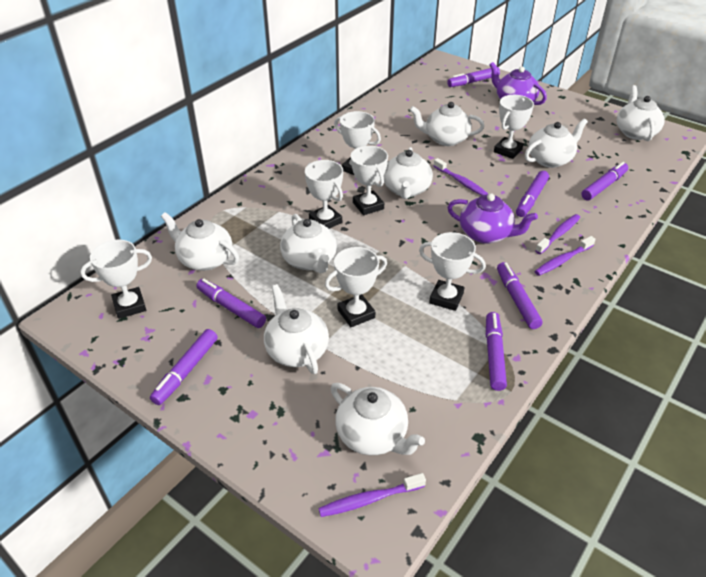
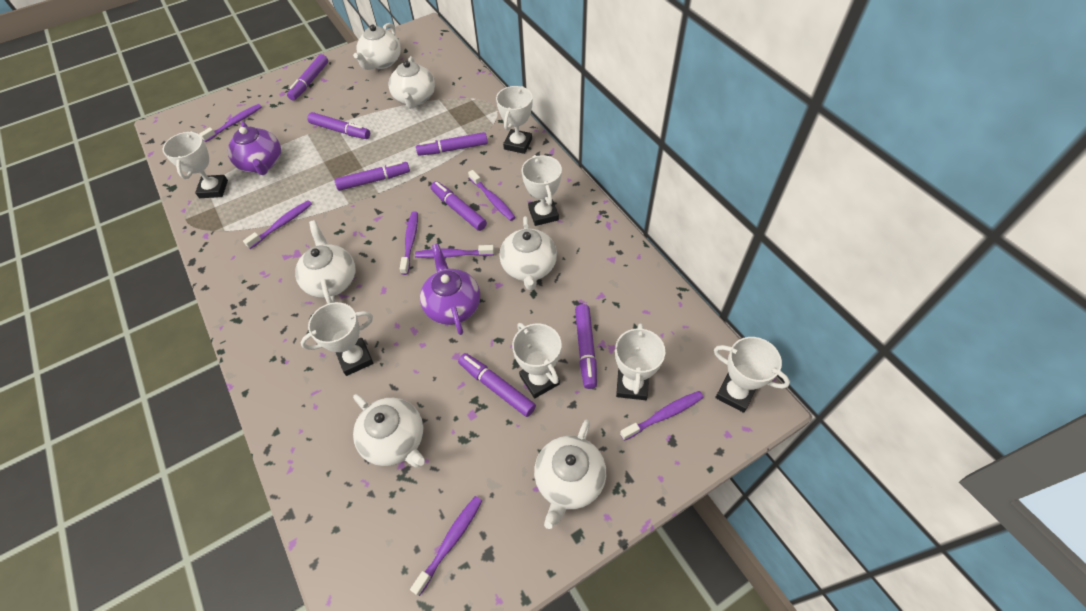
purple toothbrush: 4 -> 7
white teapot: 8 -> 6

